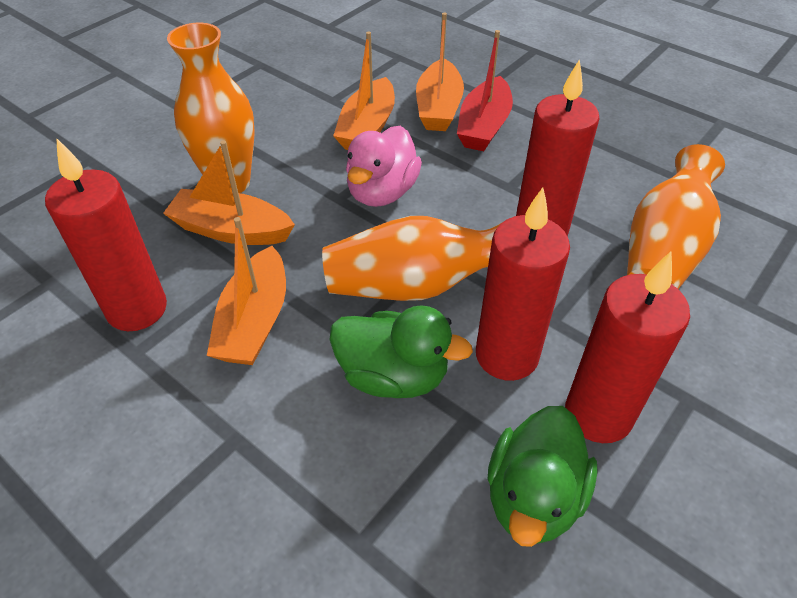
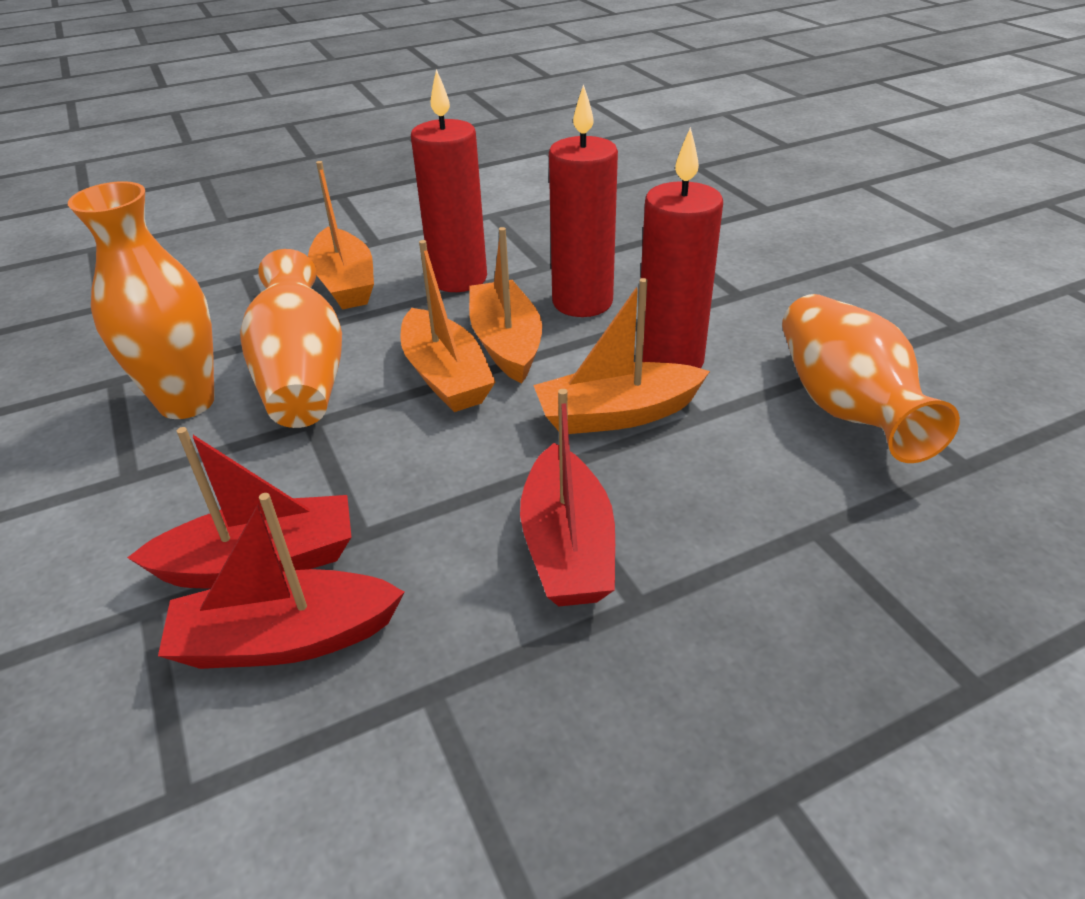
green duck: 2 -> 0
pink duck: 1 -> 0
red boat: 1 -> 3
red candle: 4 -> 3

